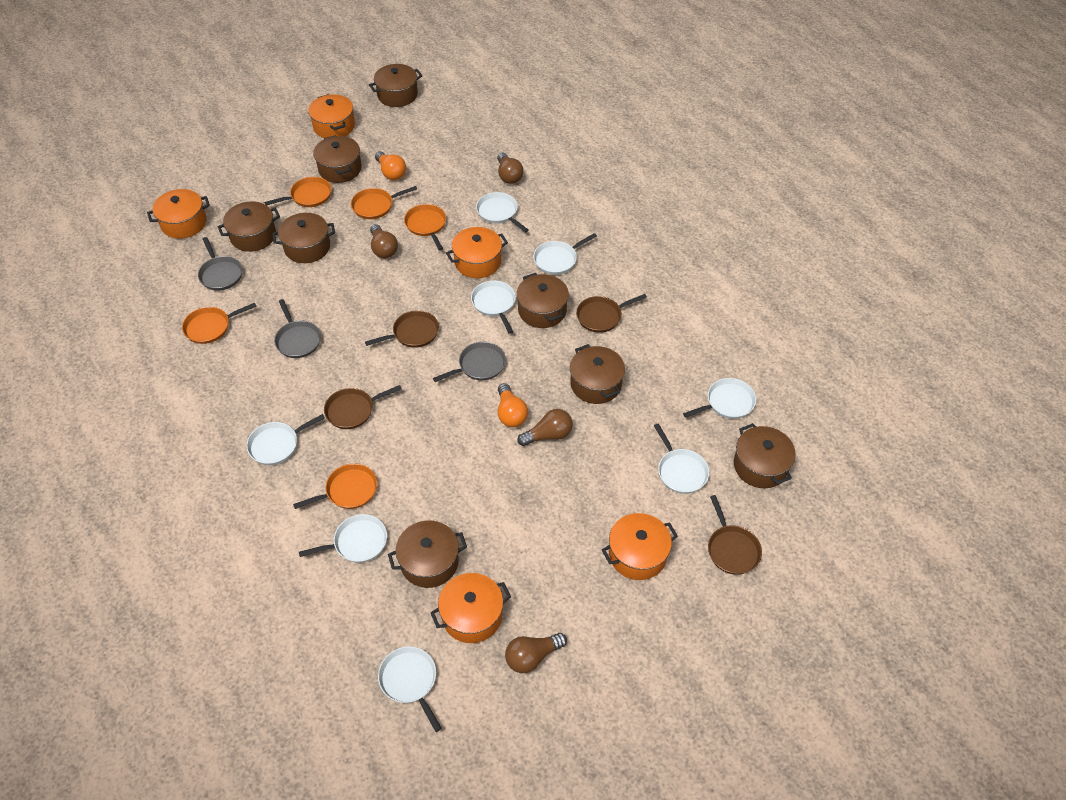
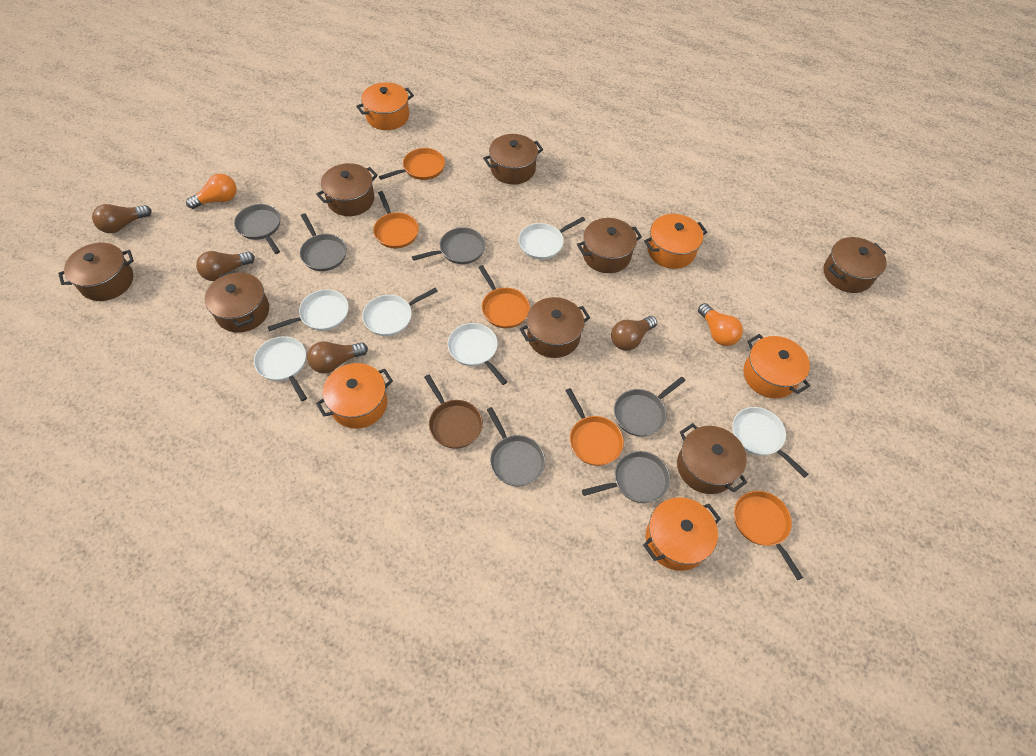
brown pan: 4 -> 1
grey pan: 3 -> 6
white pan: 8 -> 6

